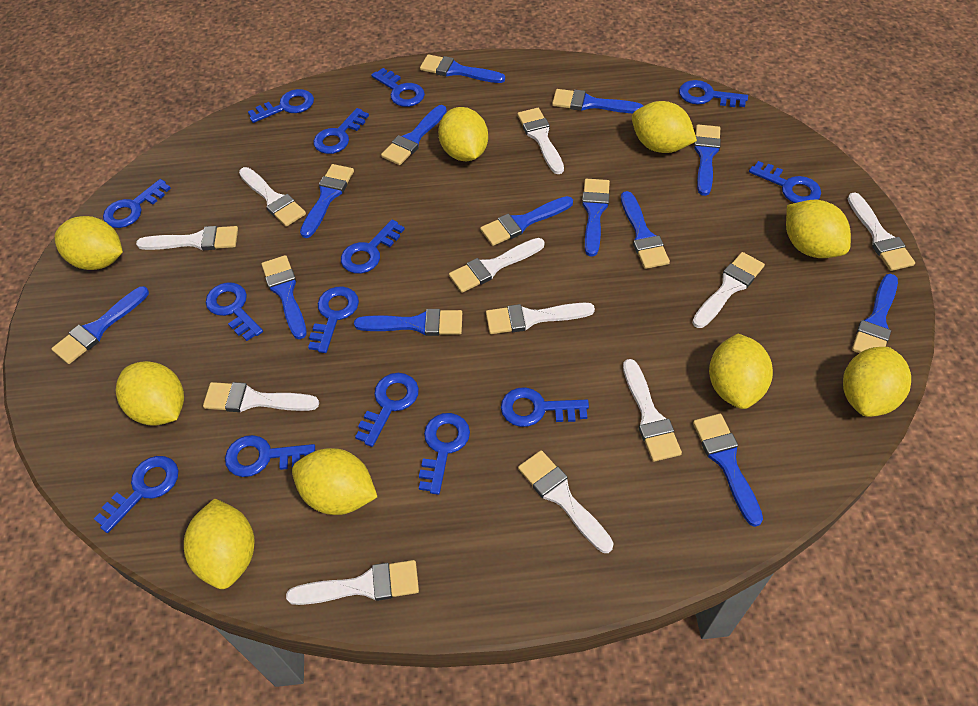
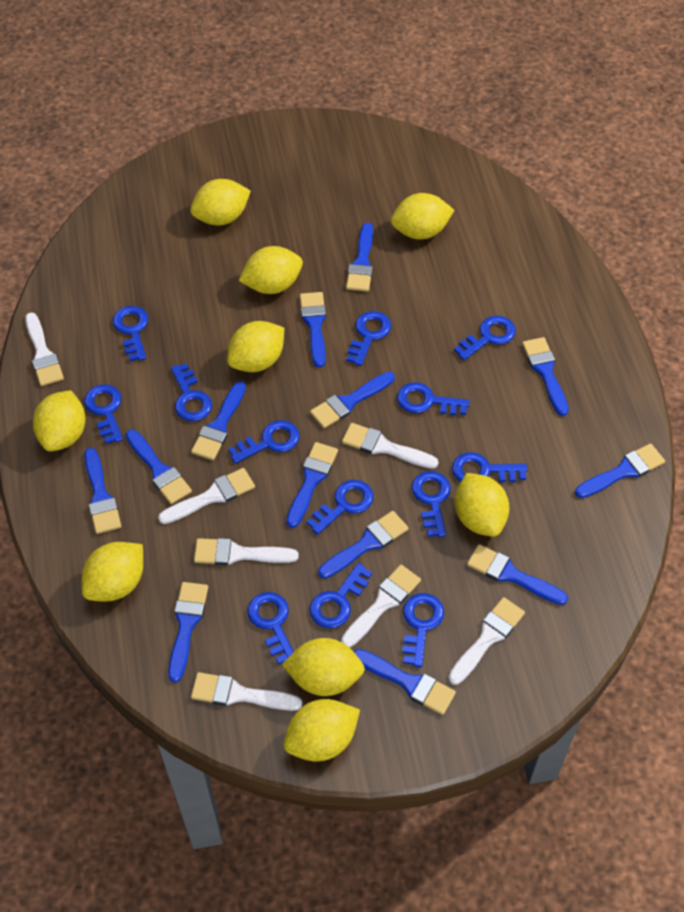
blue key: 14 -> 13
white brush: 11 -> 7

